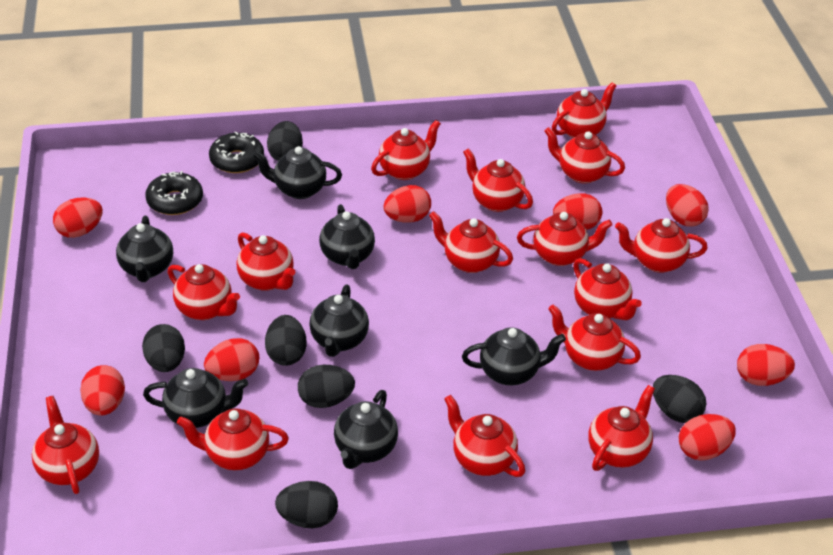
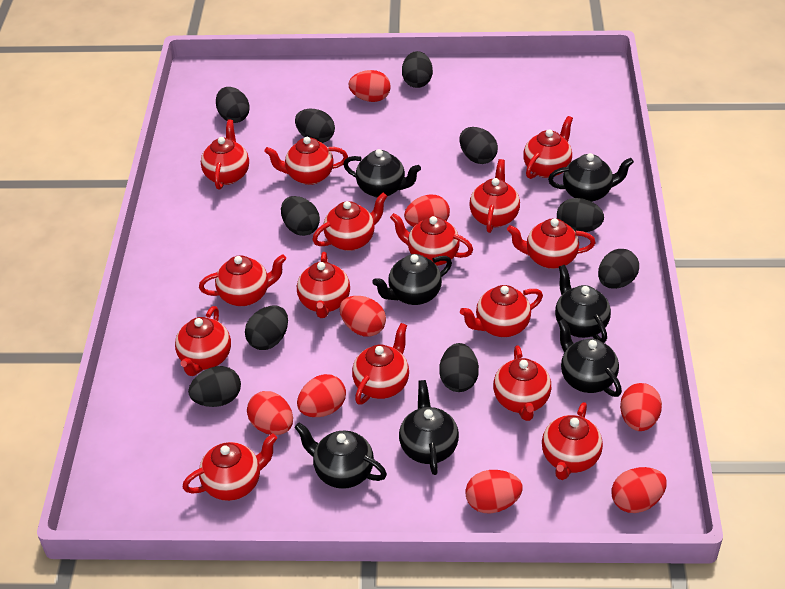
black donut: 2 -> 0
black egg: 6 -> 10

